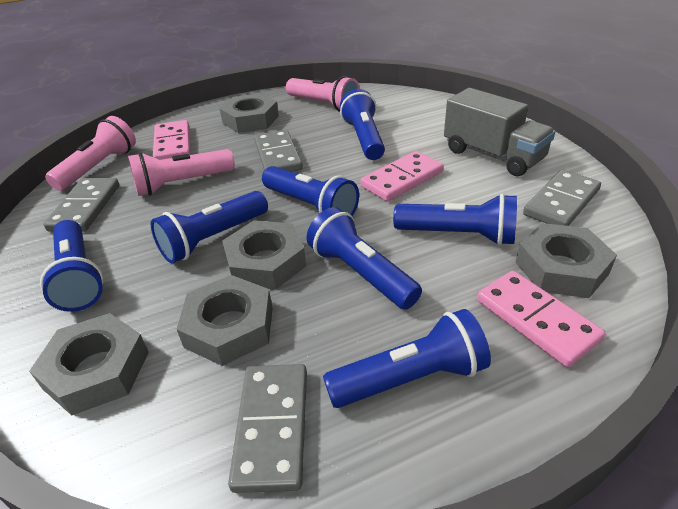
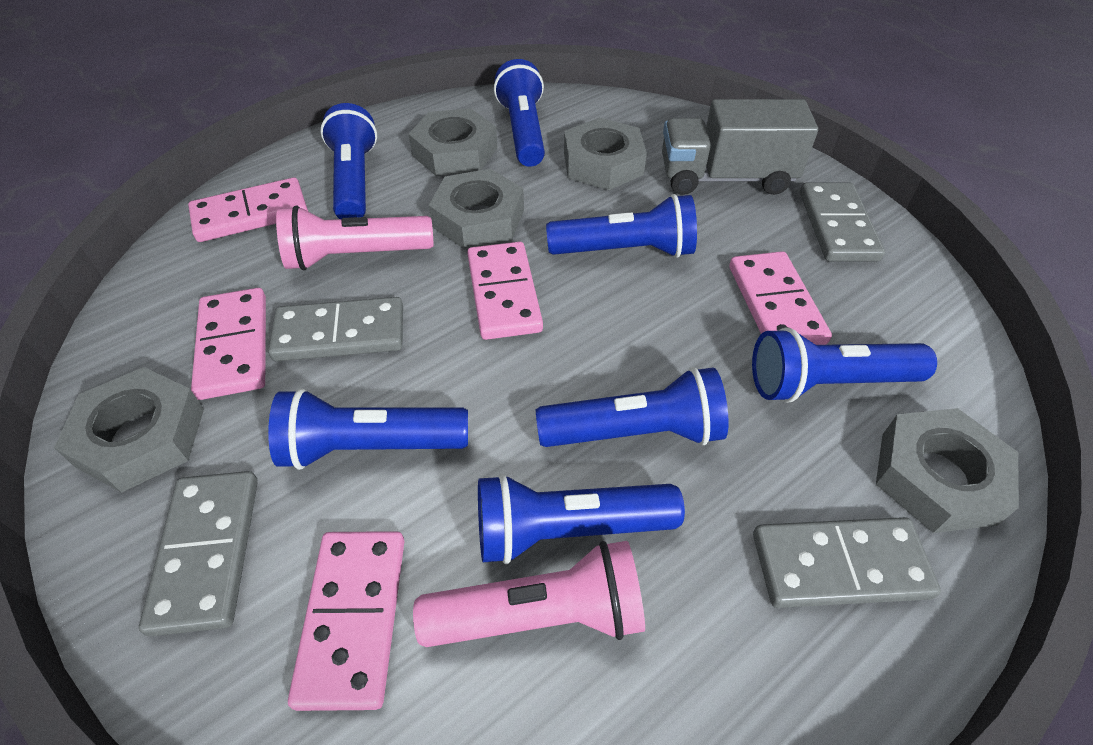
pink domino: 3 -> 5
pink flashlight: 3 -> 2

